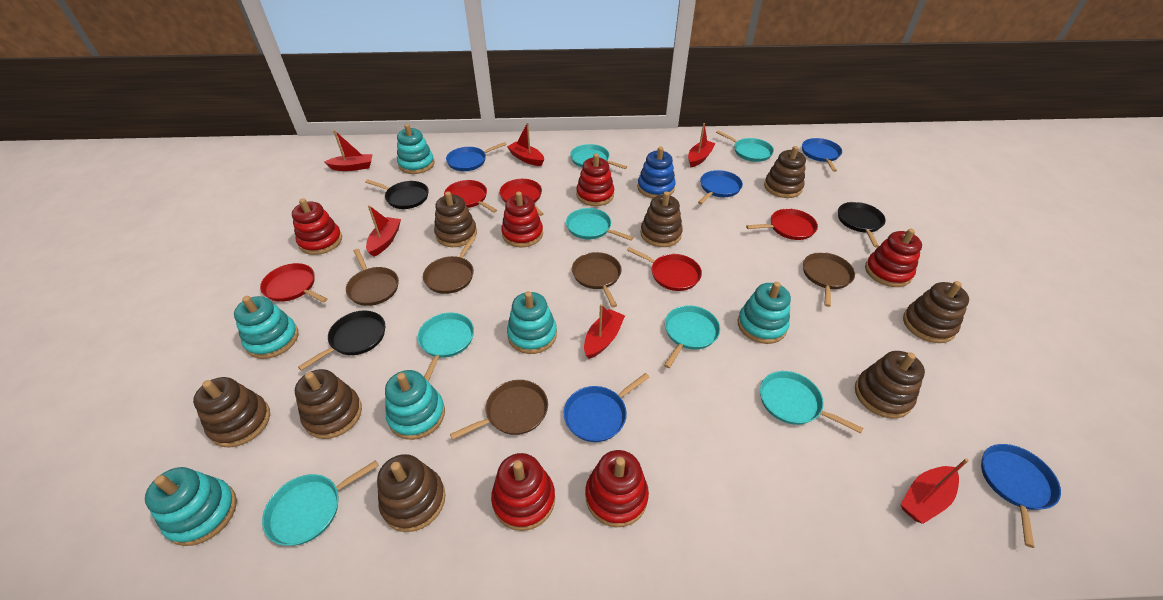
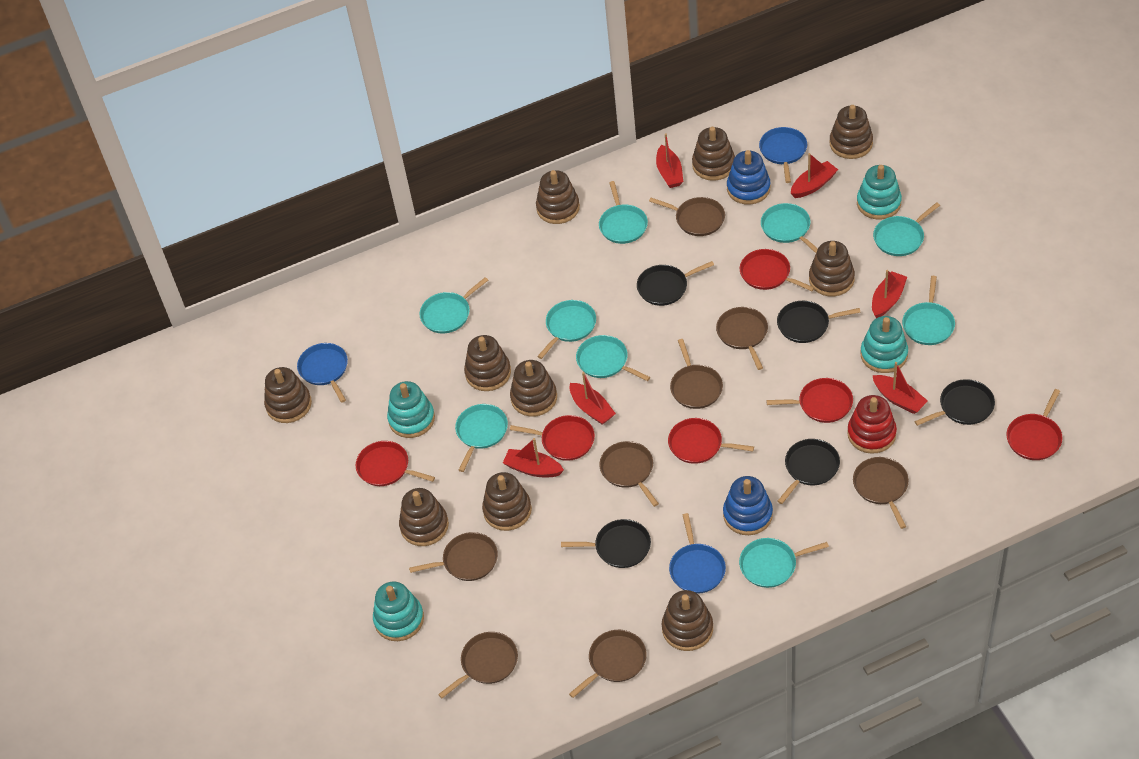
black pan: 3 -> 5
blue pan: 5 -> 3
blue stacking toy: 1 -> 2
brown pan: 5 -> 8
brown stacking toy: 8 -> 10
red pan: 5 -> 6
red stacking toy: 6 -> 1
turquoise pan: 7 -> 9
turquoise stacking toy: 6 -> 4

